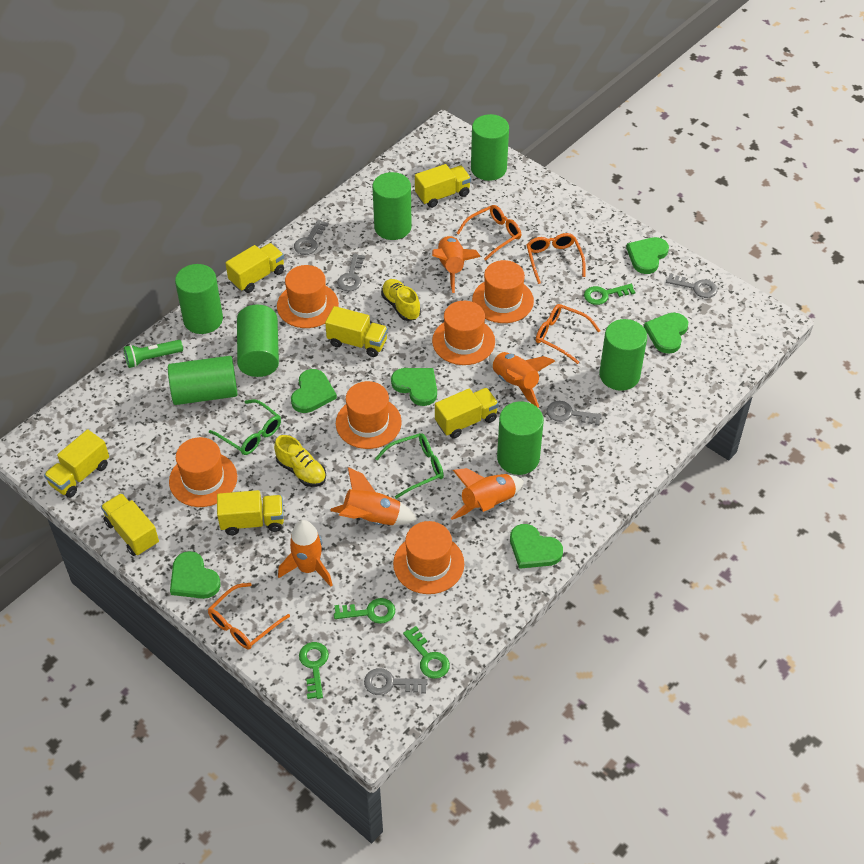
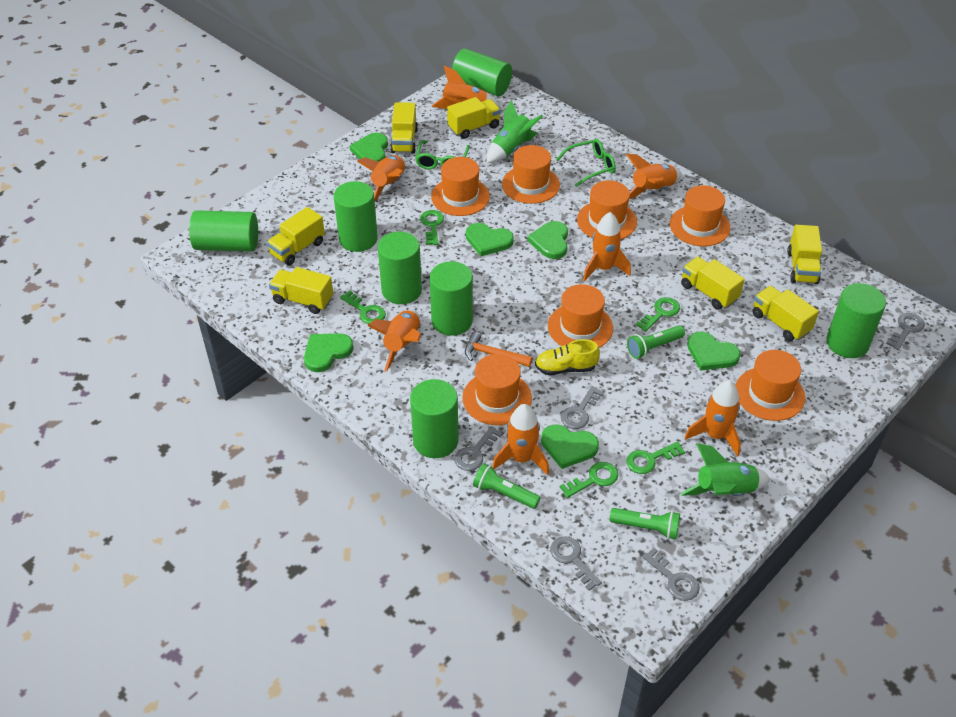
green flashlight: 1 -> 3
green key: 4 -> 5
green rocket: 0 -> 2
orange glasses: 4 -> 0
orange hammer: 0 -> 1
orange hat: 6 -> 7
orange rocket: 5 -> 7
yellow shoe: 2 -> 1

